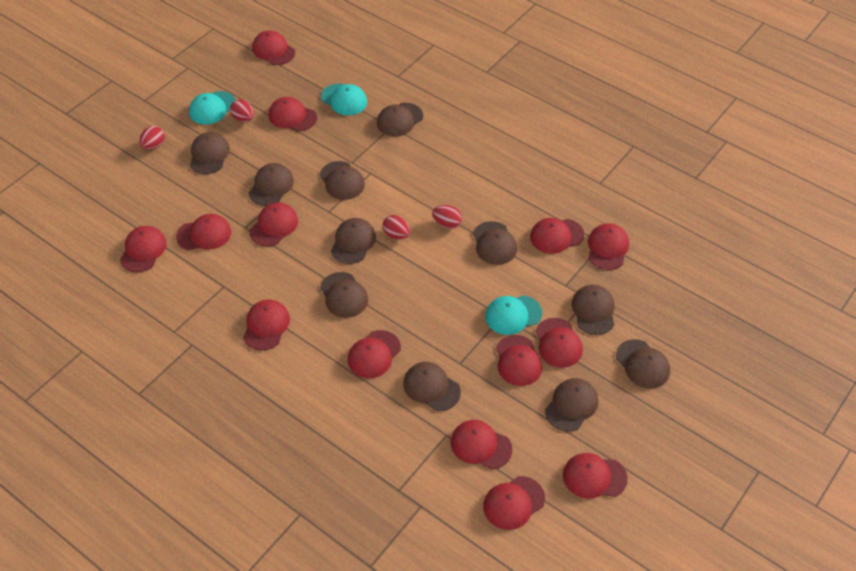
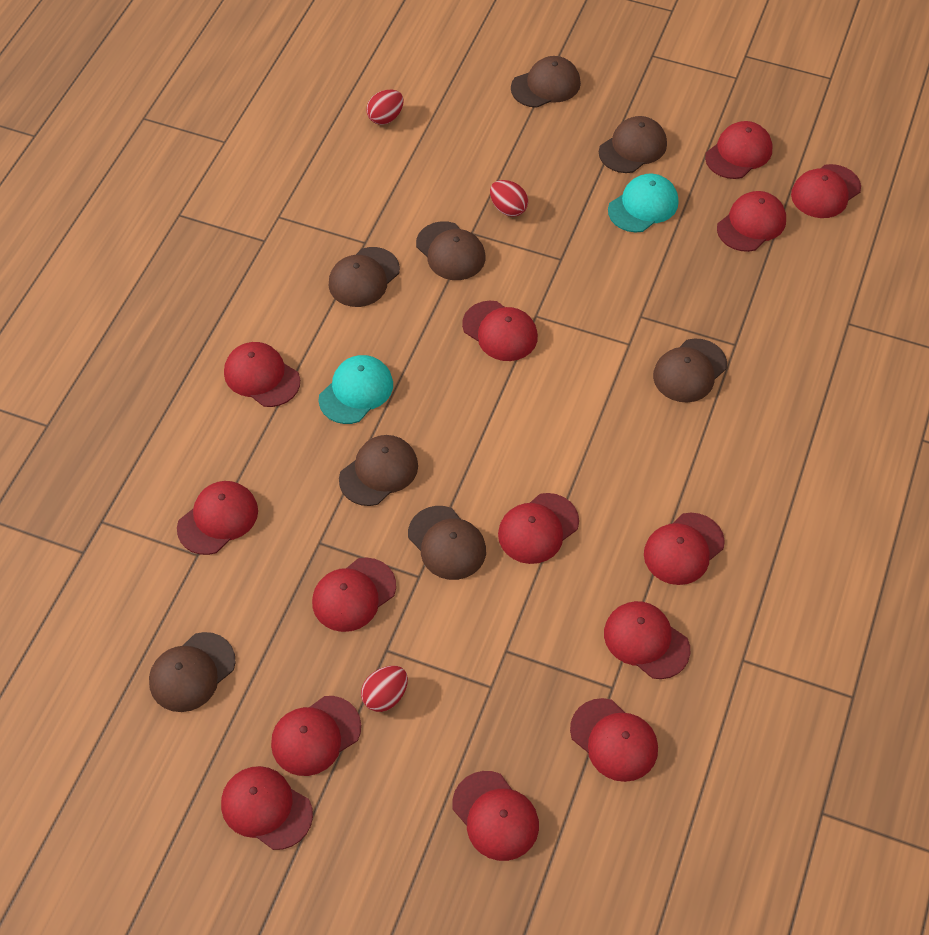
brown cap: 11 -> 8
red egg: 4 -> 3
turquoise cap: 3 -> 2

